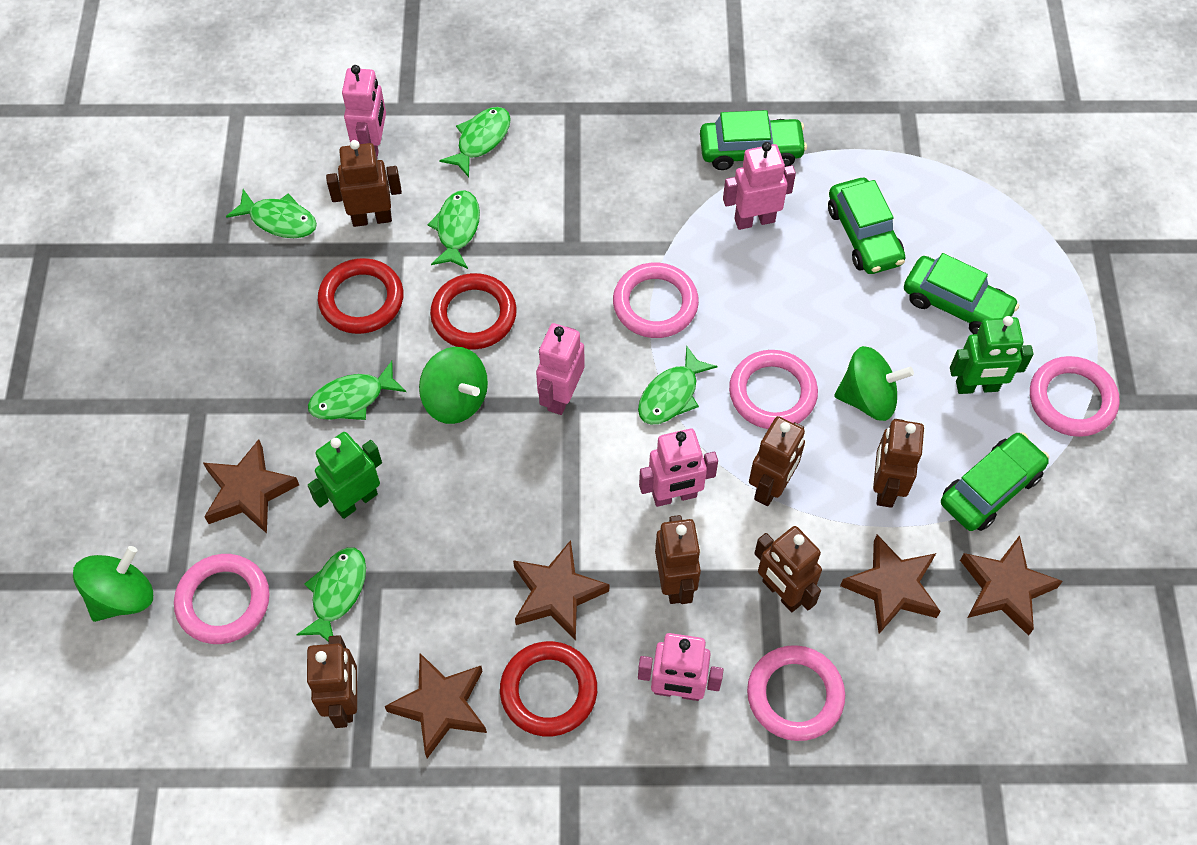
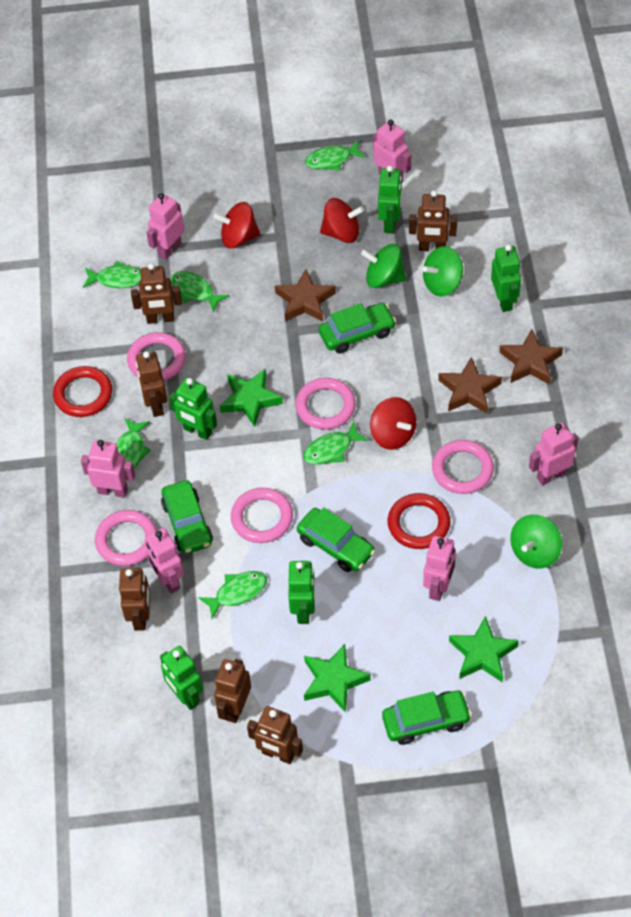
brown star: 5 -> 3
green robot: 2 -> 5
green star: 0 -> 3
pink robot: 5 -> 6
red ring: 3 -> 2
red spinning top: 0 -> 3

